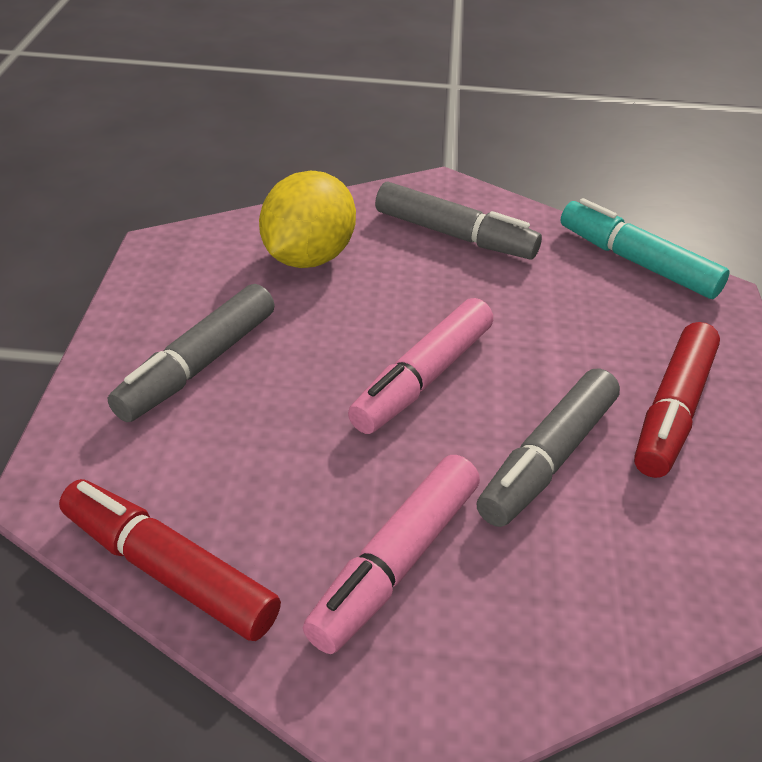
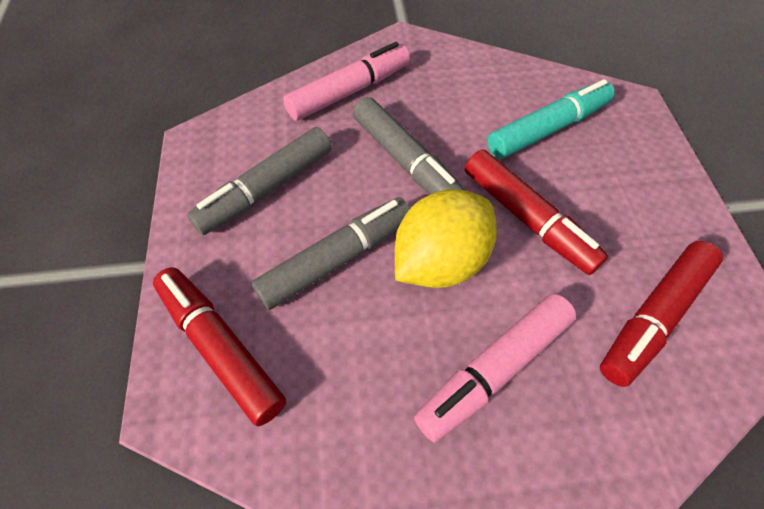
red marker: 2 -> 3

